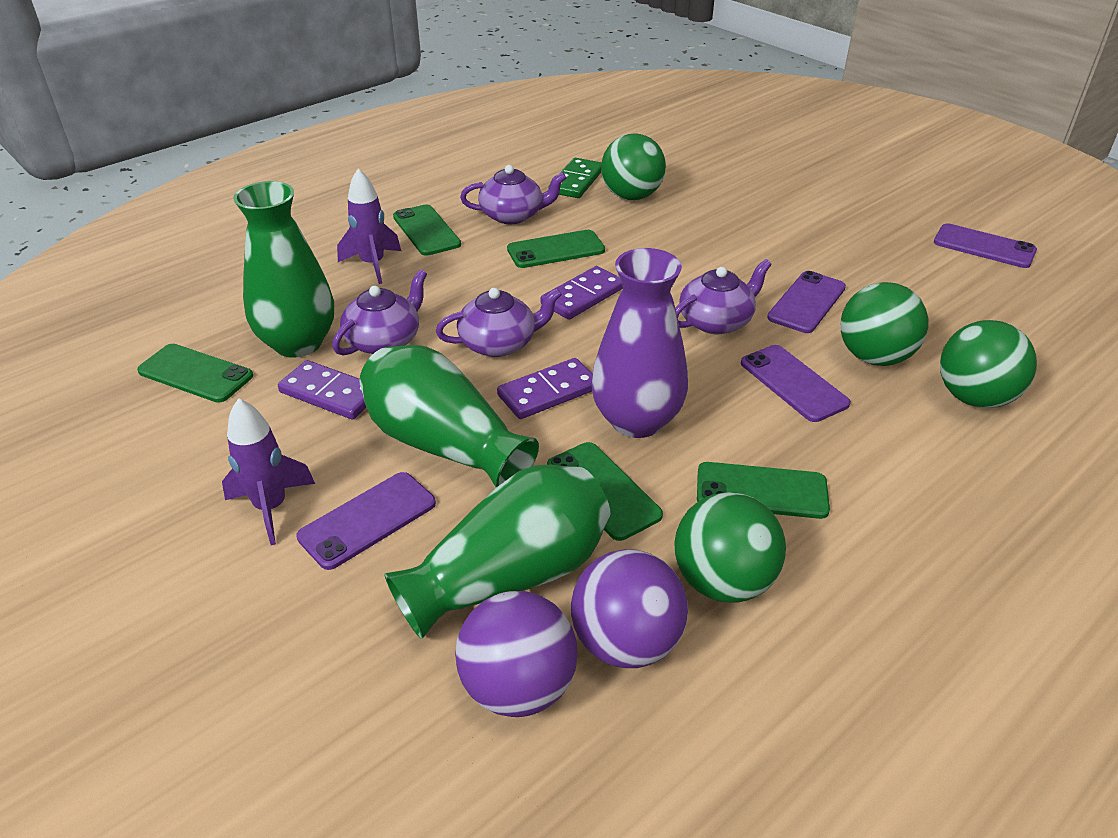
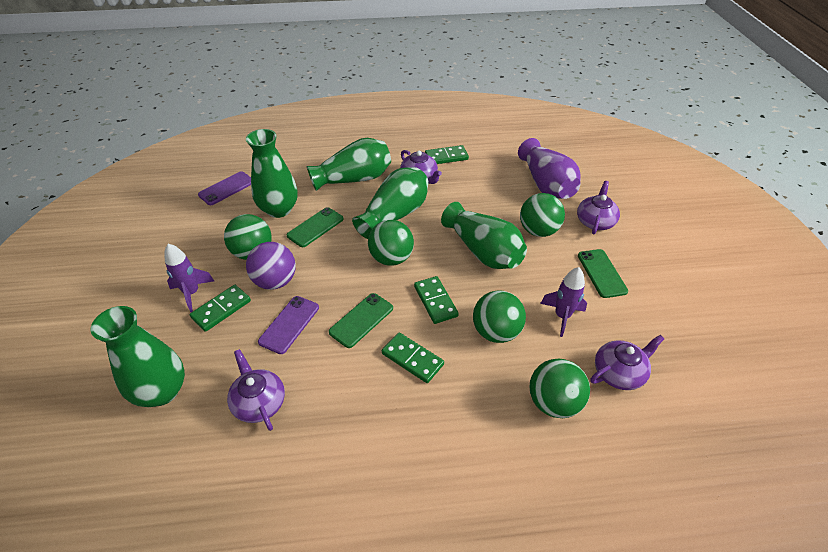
green ball: 4 -> 5
green domino: 1 -> 4
green phone: 5 -> 3
green vase: 3 -> 5
purple ball: 2 -> 1
purple domino: 3 -> 0
purple phone: 4 -> 2

